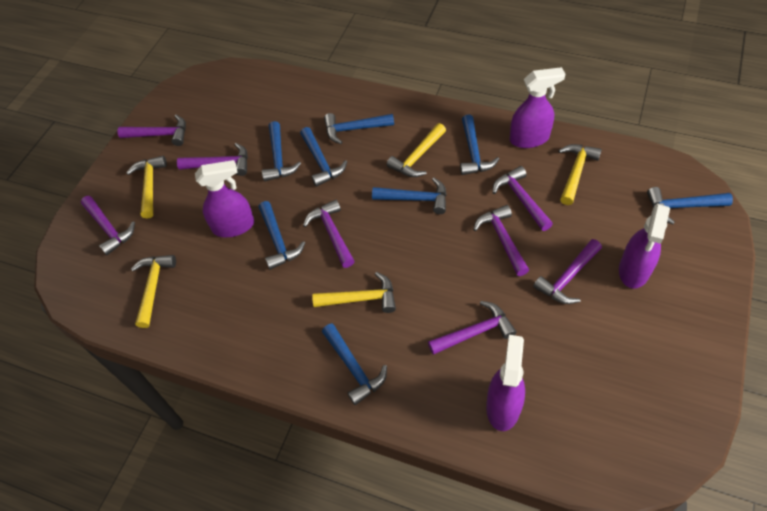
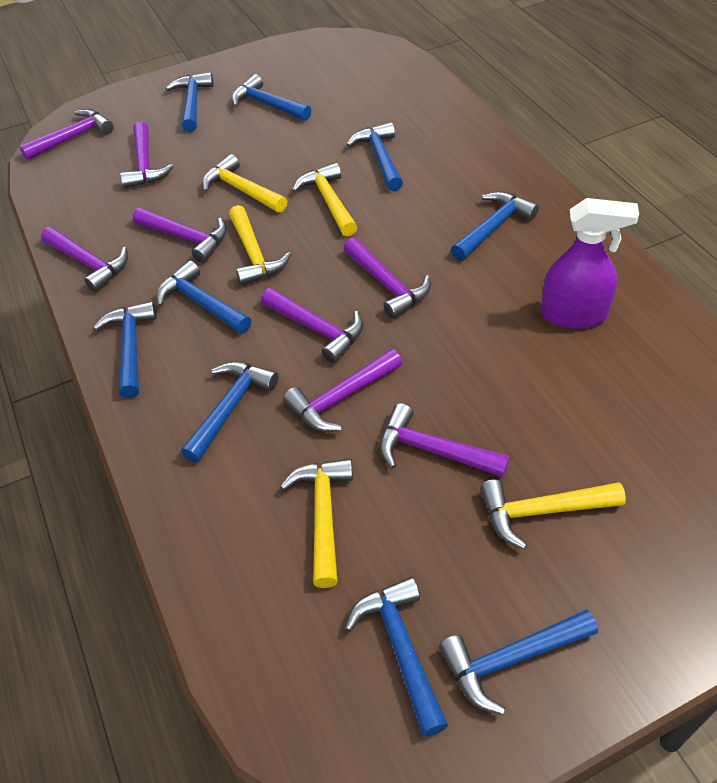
blue hammer: 8 -> 9
purple spray bottle: 4 -> 1

